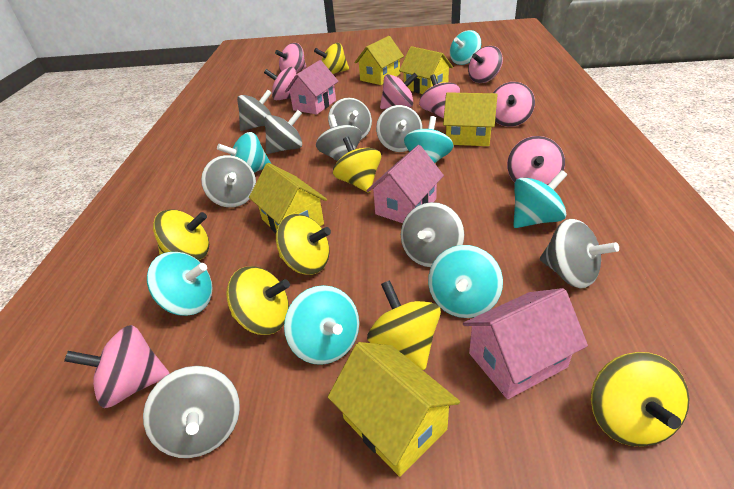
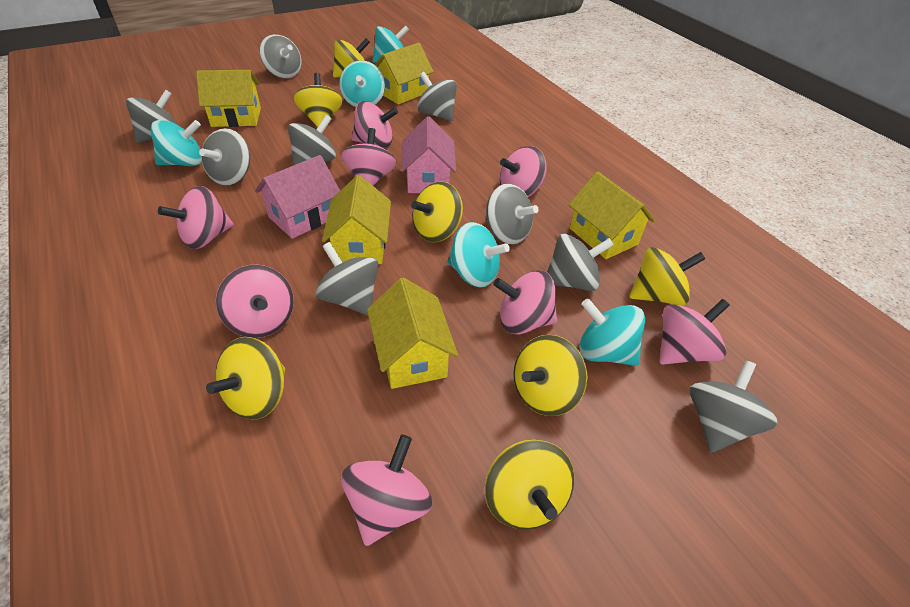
pink house: 3 -> 2
turquoise spinning top: 7 -> 5

